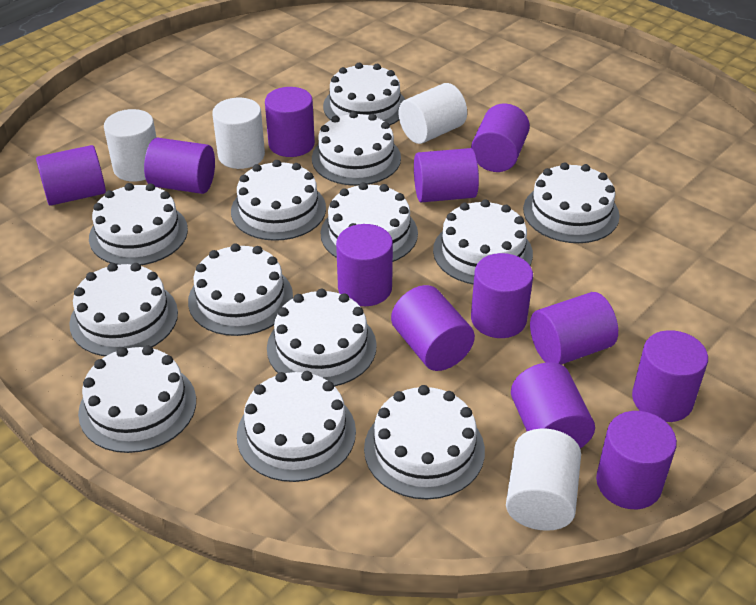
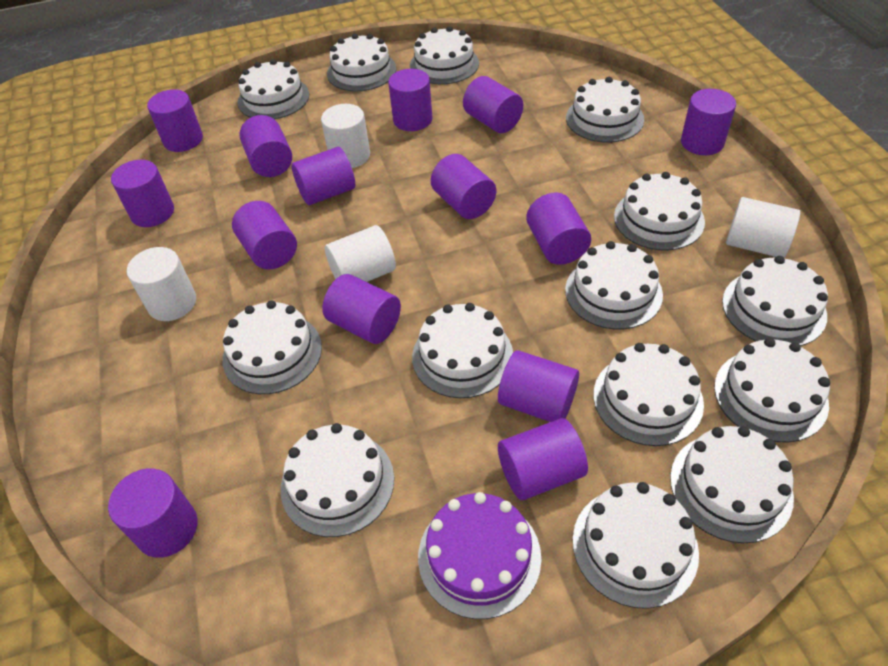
purple cake: 0 -> 1
purple cylinder: 12 -> 14
white cake: 13 -> 14

